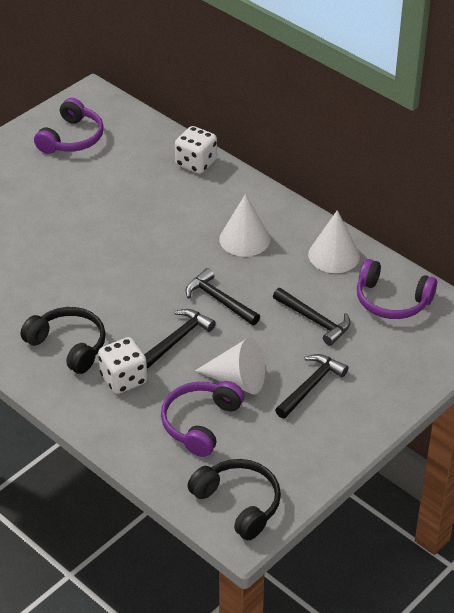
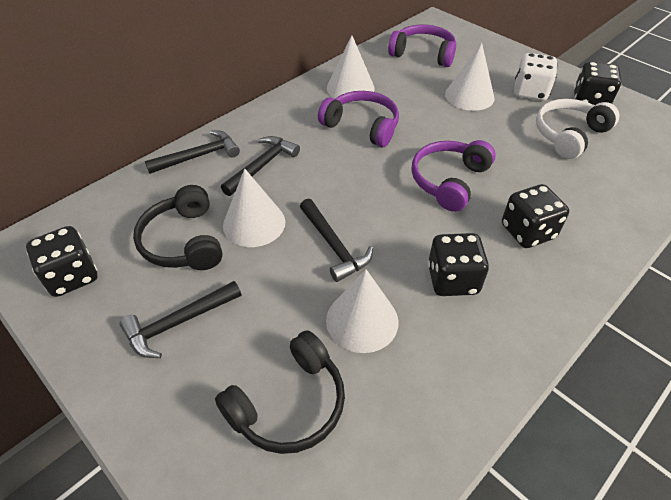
black dice: 0 -> 4
white cone: 3 -> 4
white dice: 2 -> 1
white headphones: 0 -> 1

